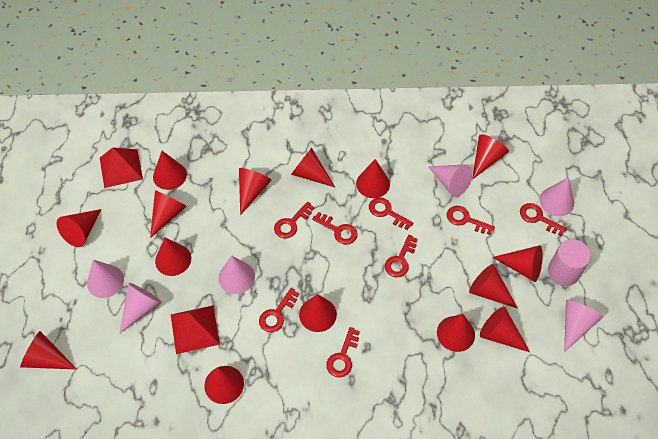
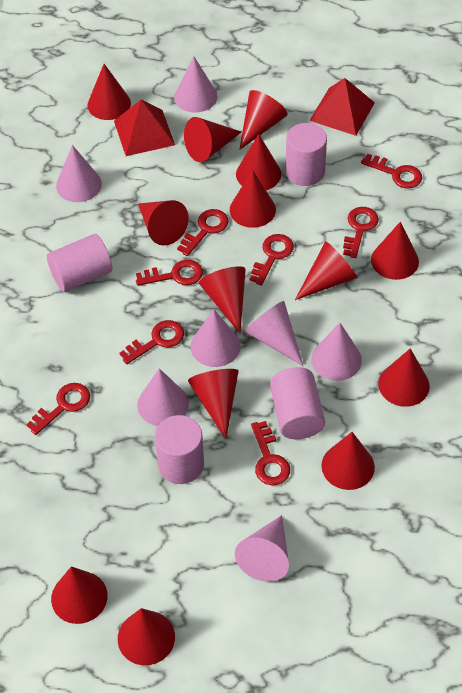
pink cone: 6 -> 7
pink cylinder: 1 -> 4
red cone: 15 -> 14

